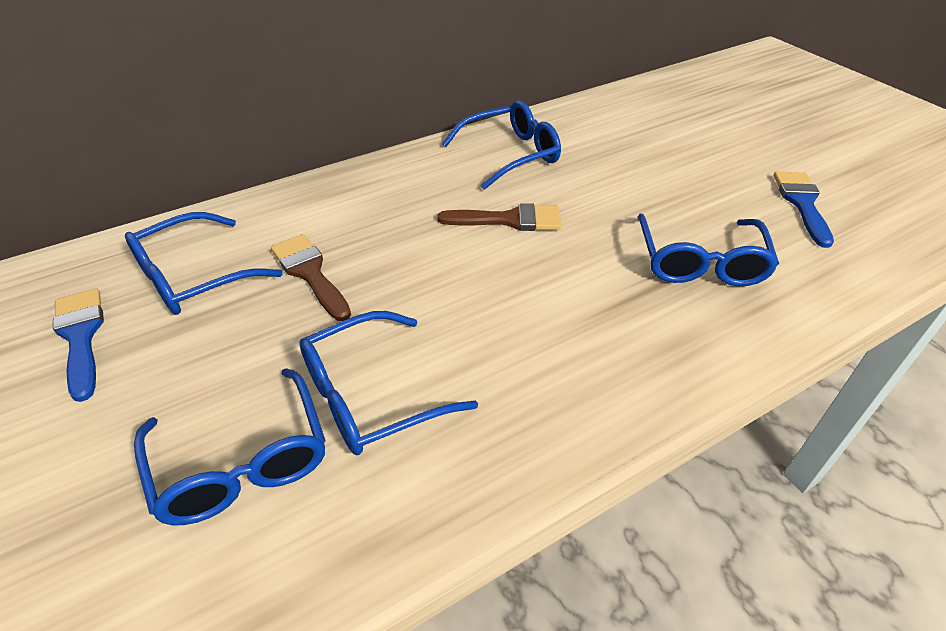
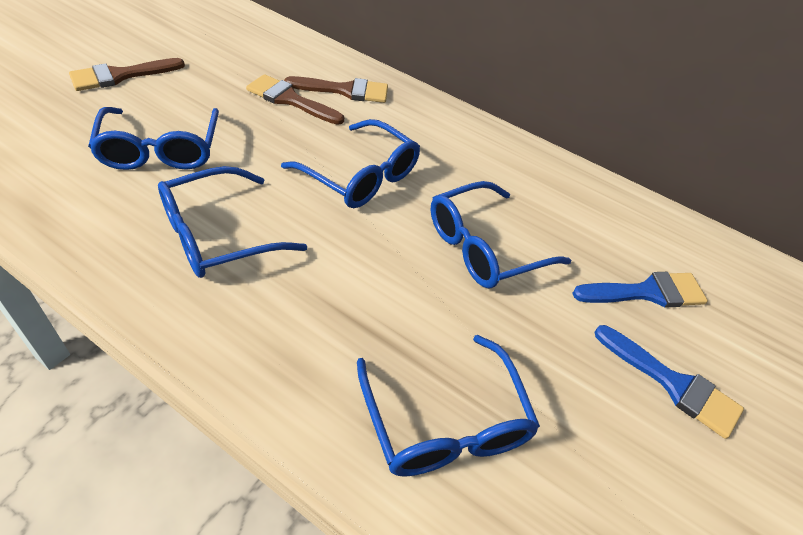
brown brush: 2 -> 3

